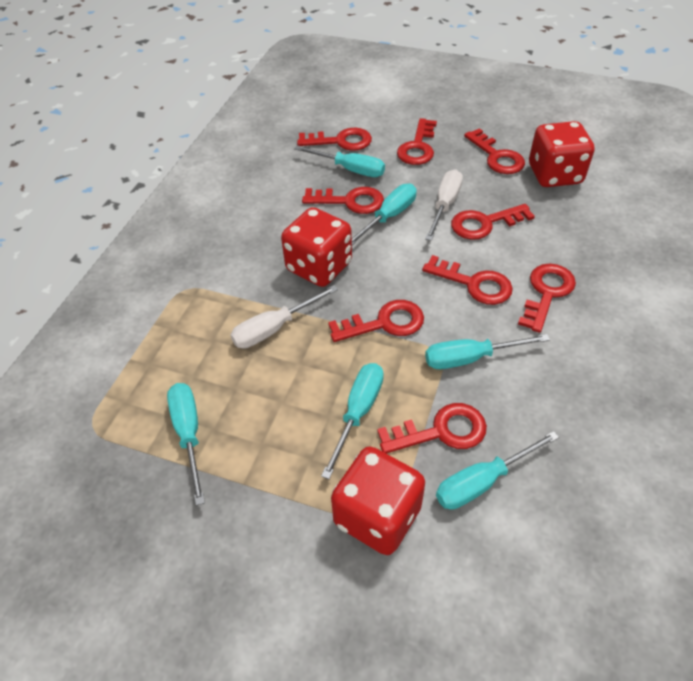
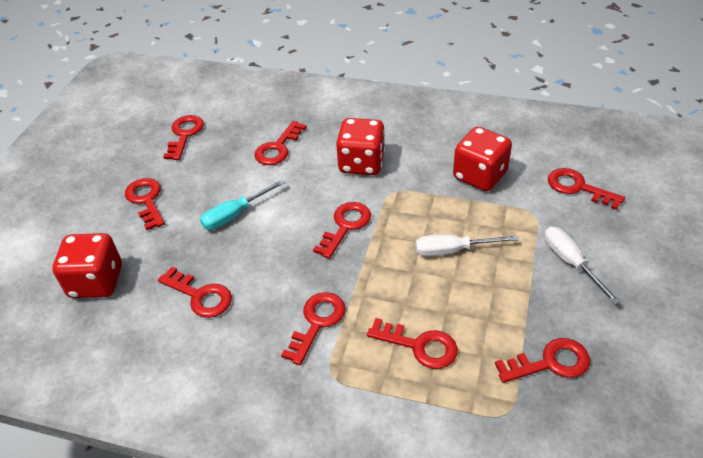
turquoise screwdriver: 6 -> 1

